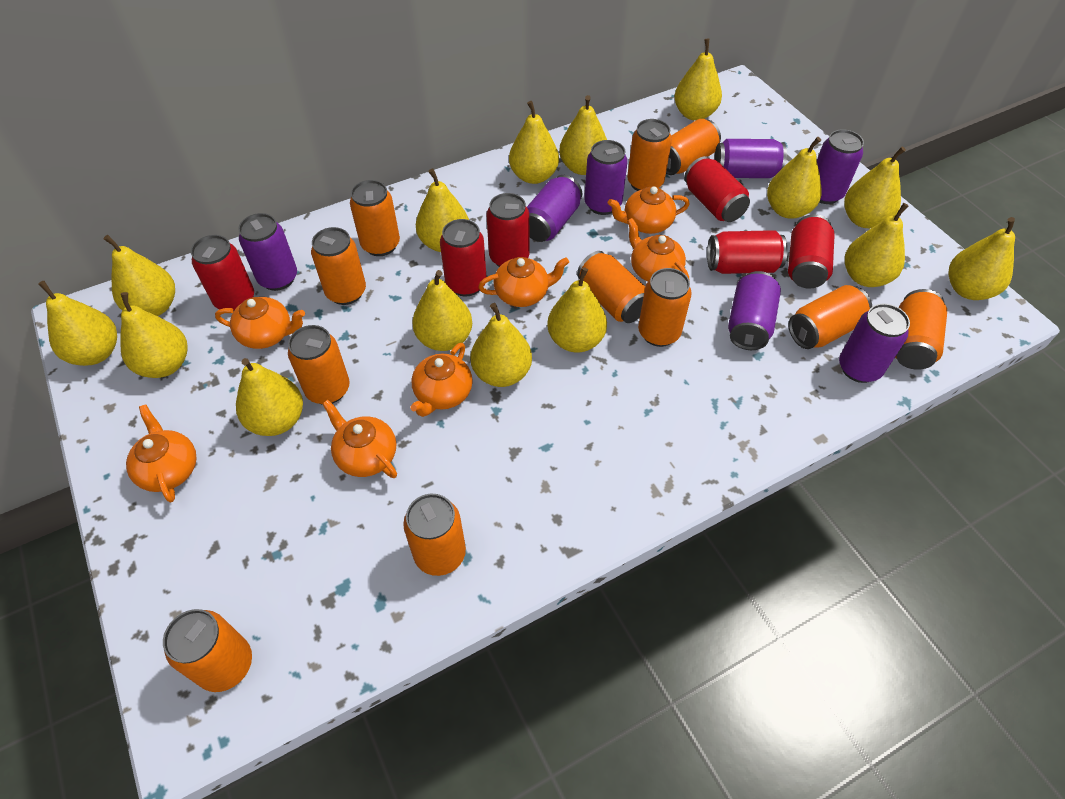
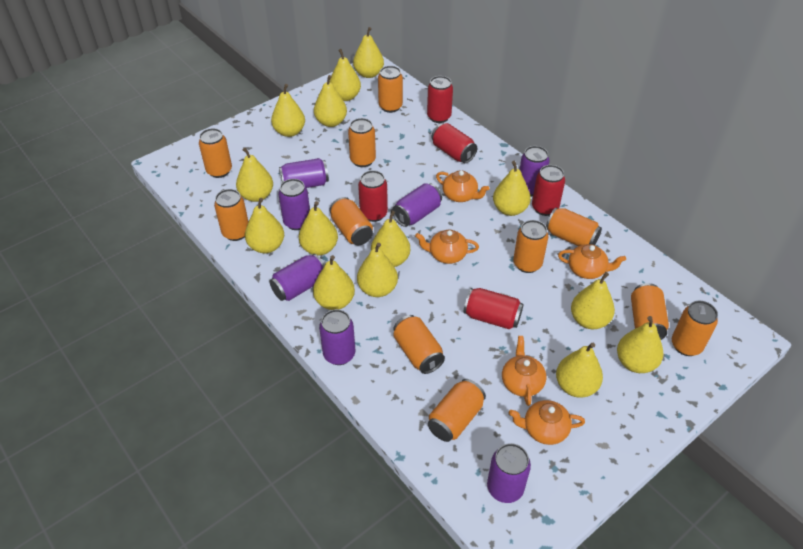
orange teapot: 7 -> 5
red can: 6 -> 5
yellow pear: 15 -> 14

